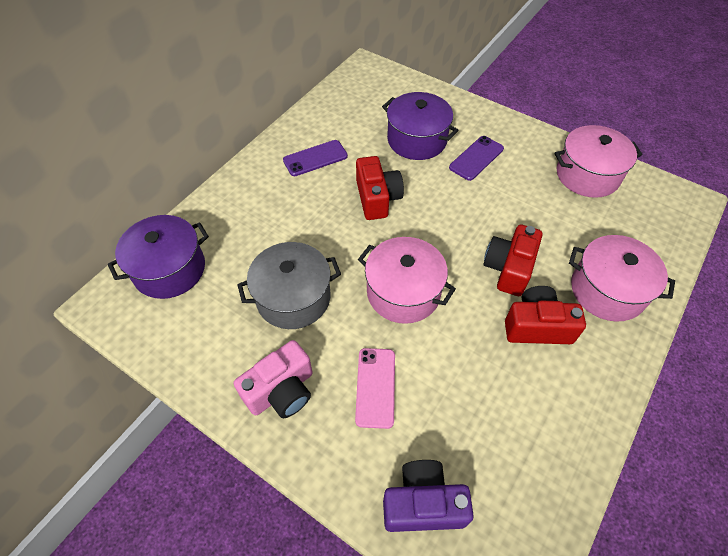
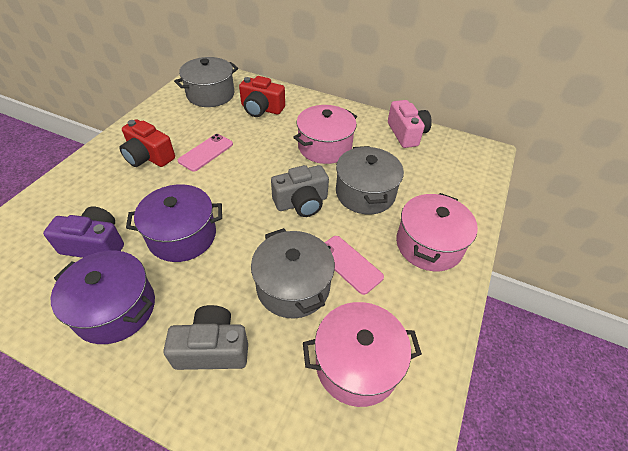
grey camera: 0 -> 2
grey pot: 1 -> 3
pink phone: 1 -> 2
purple phone: 2 -> 0
red camera: 3 -> 2

